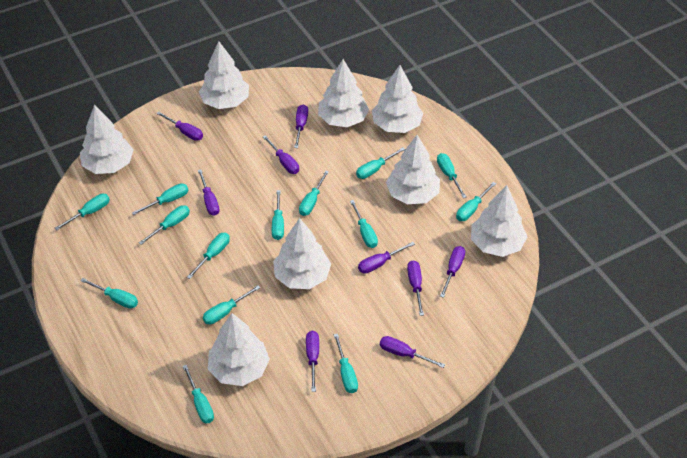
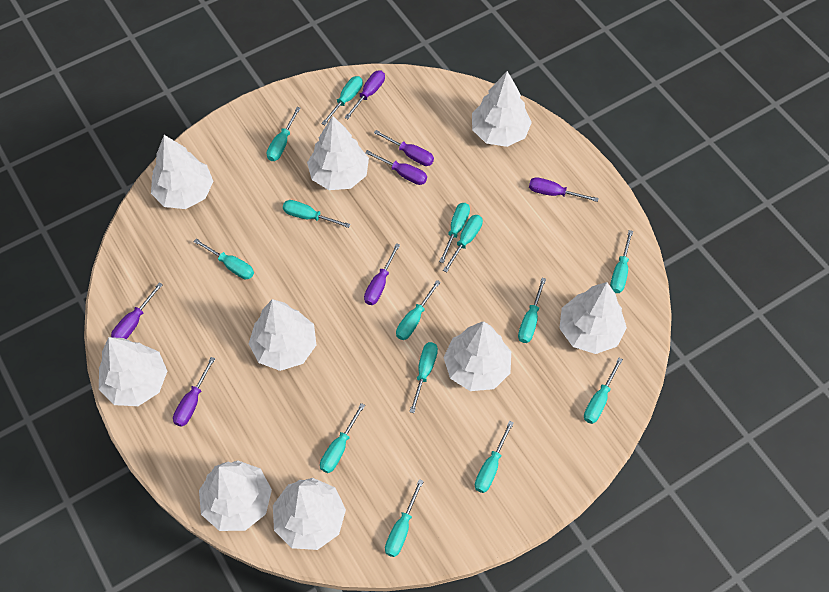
purple screwdriver: 9 -> 7
white tree: 8 -> 9

